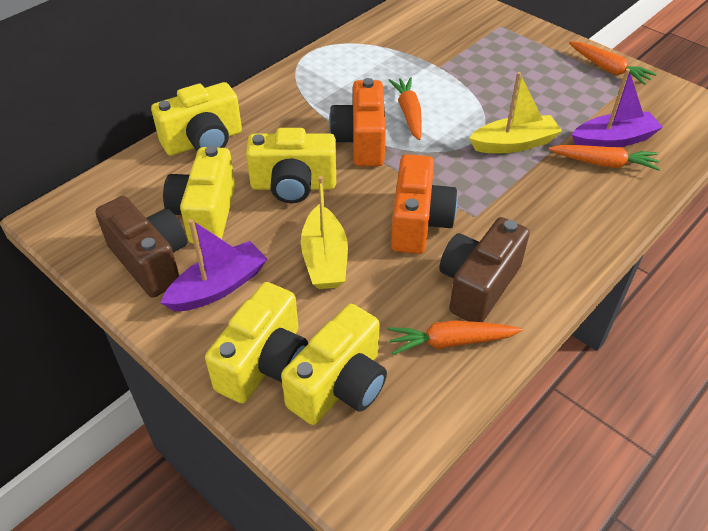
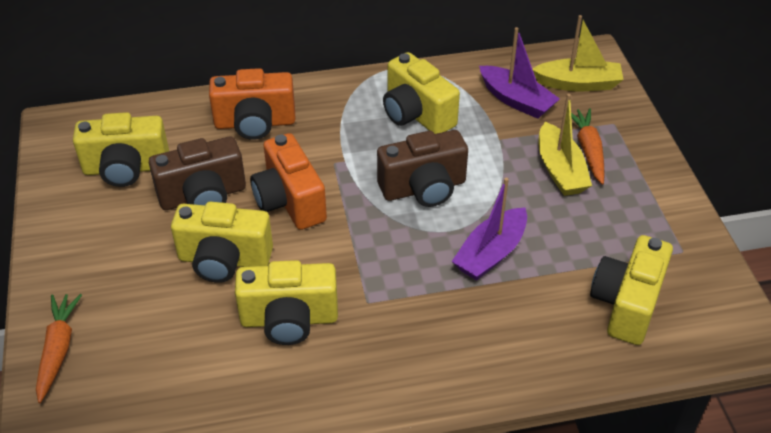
orange carrot: 4 -> 2

